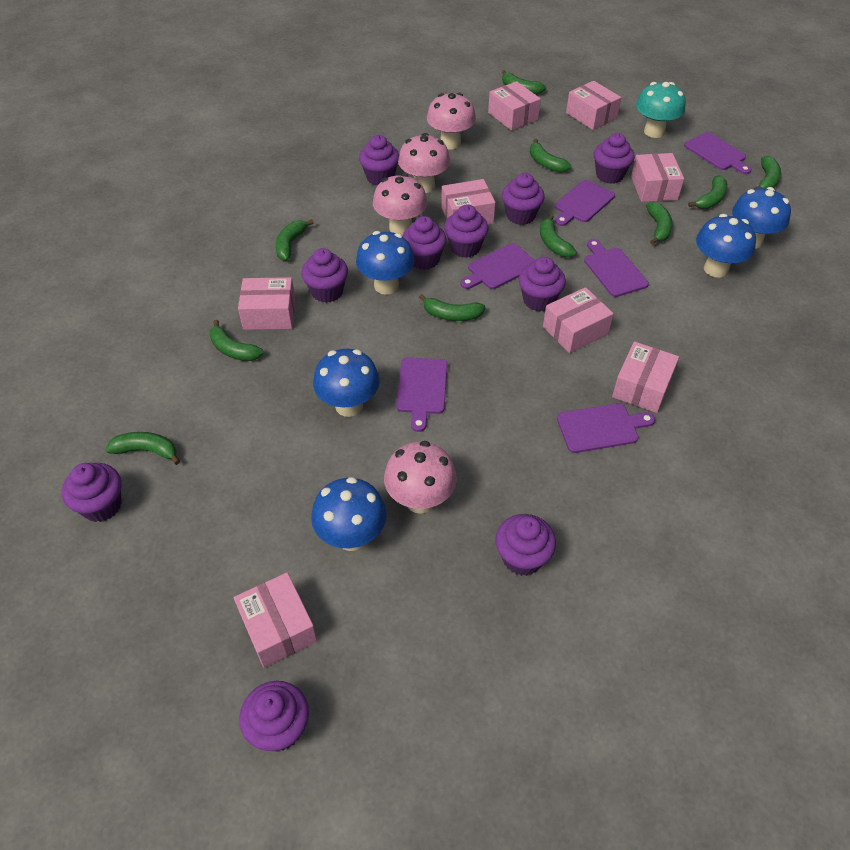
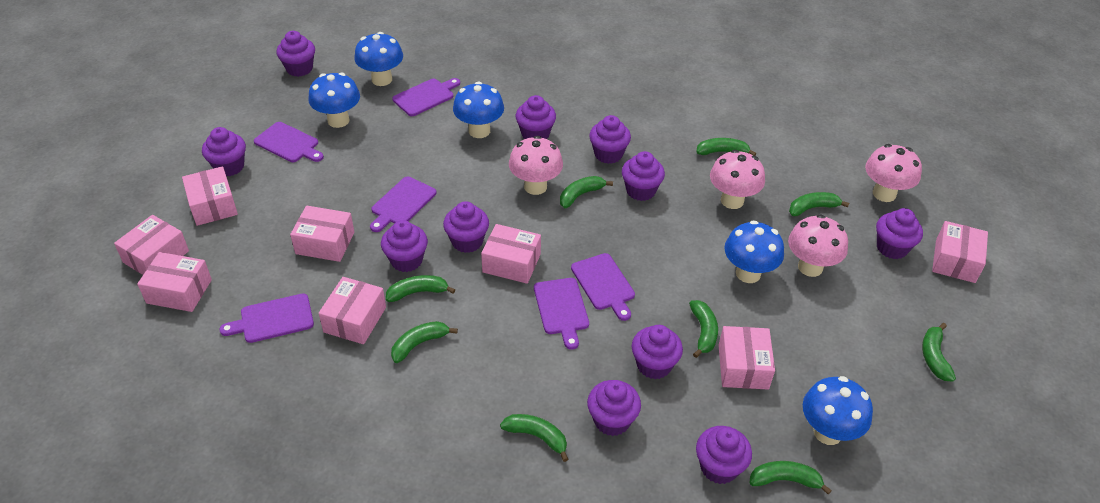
green banana: 10 -> 9
purple cupcake: 10 -> 11
turquoise mushroom: 1 -> 0

